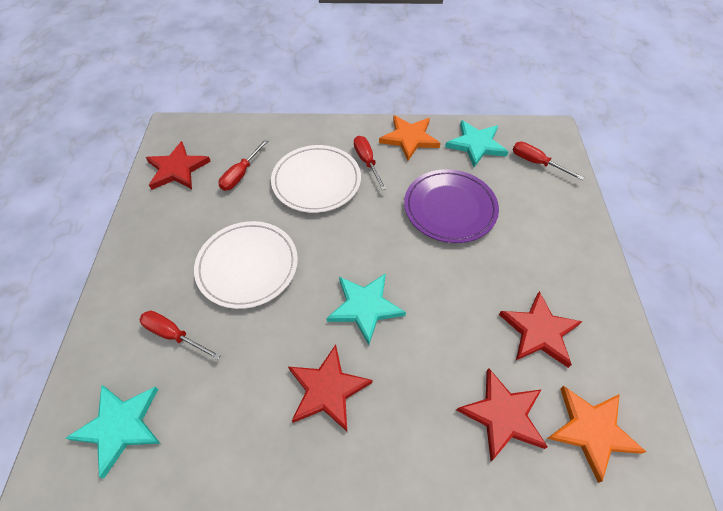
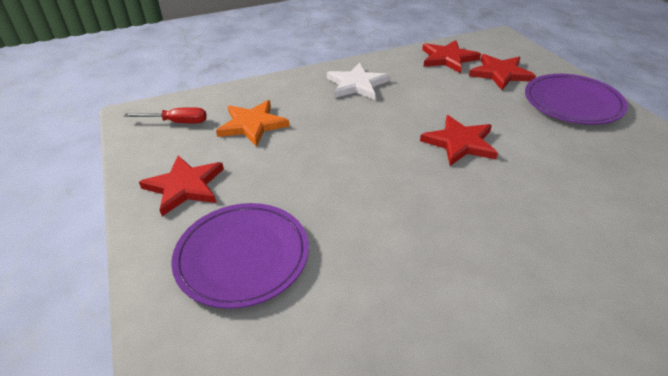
orange star: 2 -> 1
purple plate: 1 -> 2
red screwdriver: 4 -> 1
turquoise star: 3 -> 0
white plate: 2 -> 0
white star: 0 -> 1

